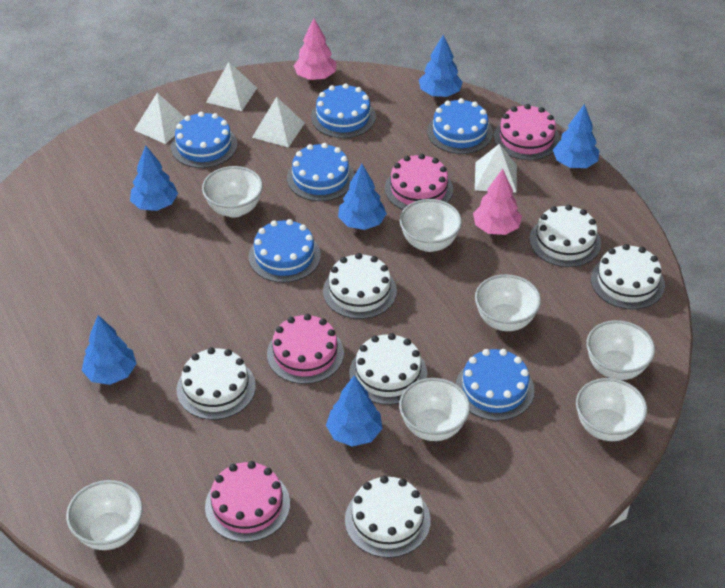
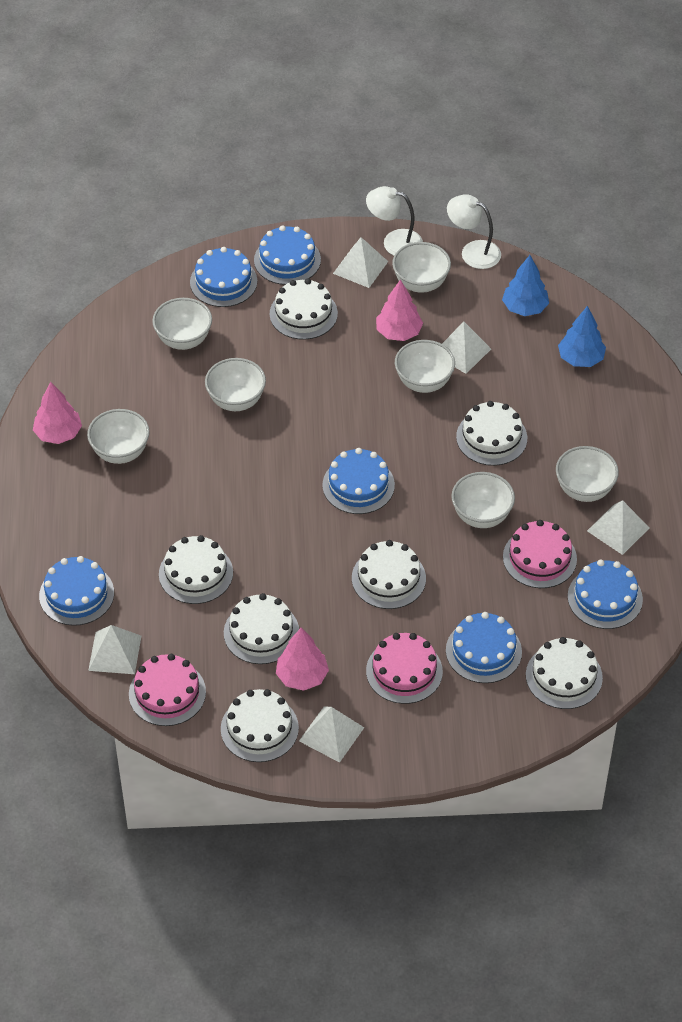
blue tree: 6 -> 2
pink cake: 4 -> 3
pink tree: 2 -> 3
white cake: 6 -> 7
white lamp: 0 -> 2
white pyramid: 4 -> 5

